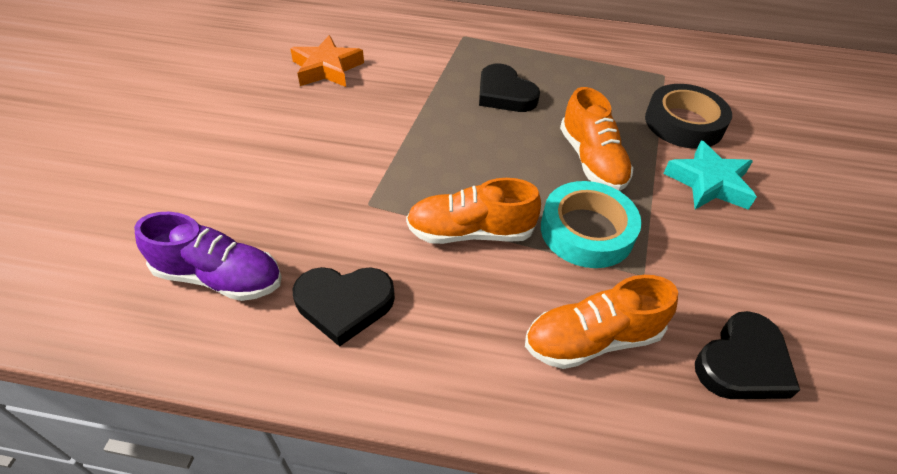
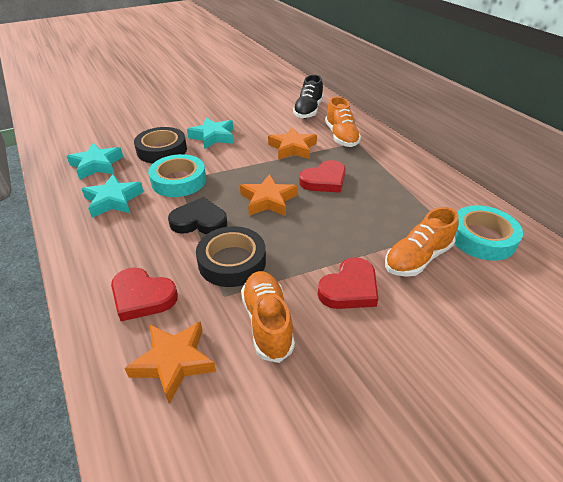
black heart: 3 -> 1
black shoe: 0 -> 1
black tape: 1 -> 2
orange star: 1 -> 3
purple shoe: 1 -> 0
red heart: 0 -> 3
turquoise star: 1 -> 3
turquoise tape: 1 -> 2

